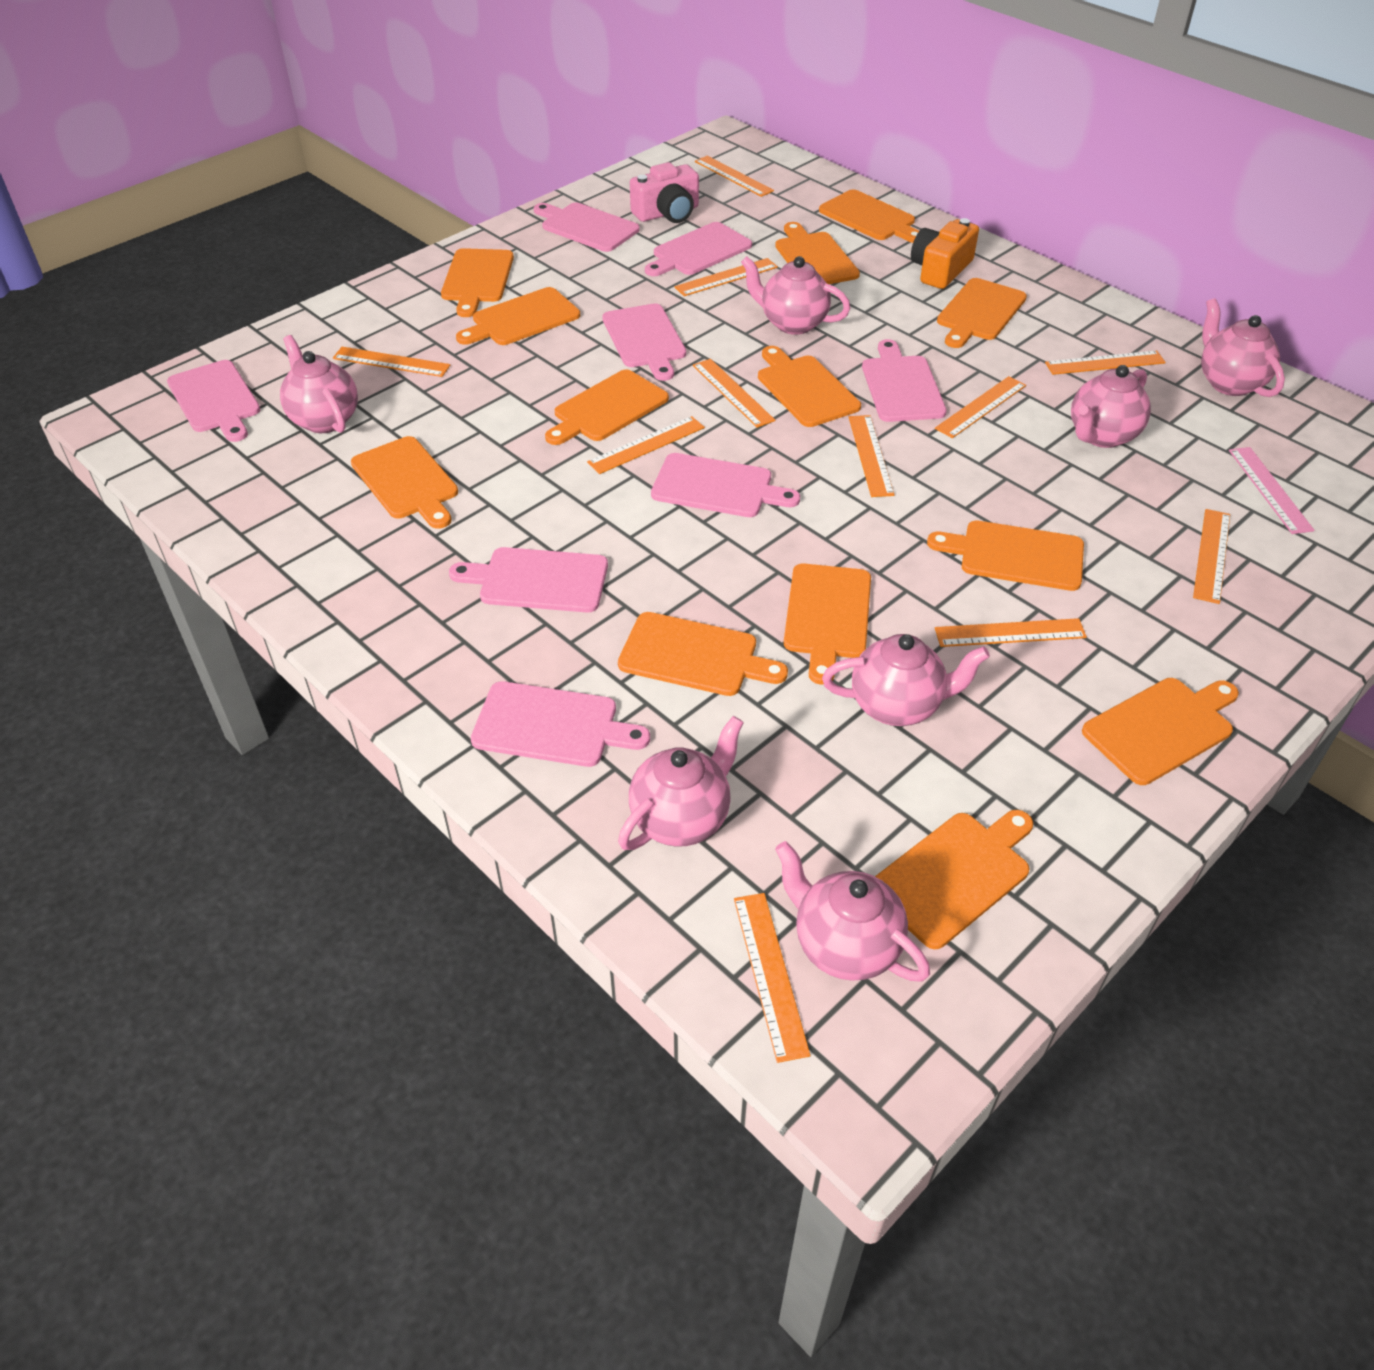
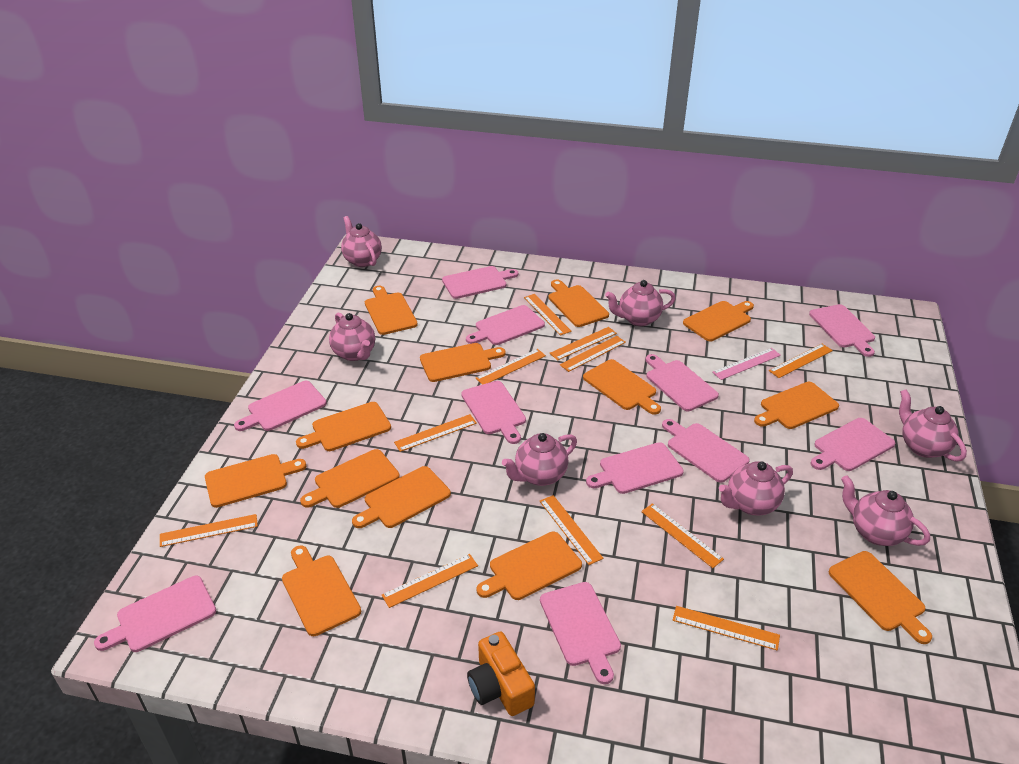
pink camera: 1 -> 0
pink cutting board: 8 -> 11

